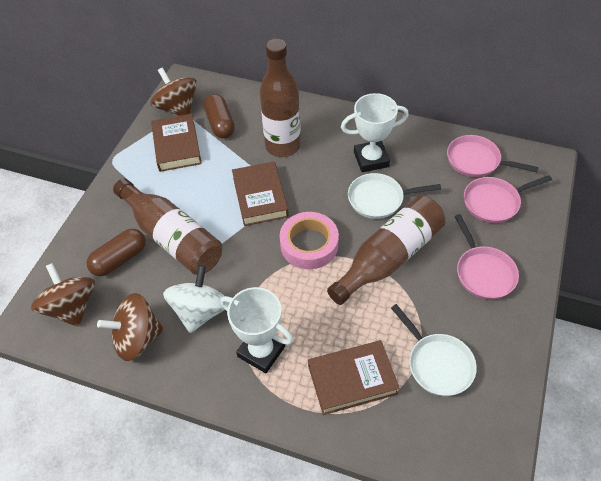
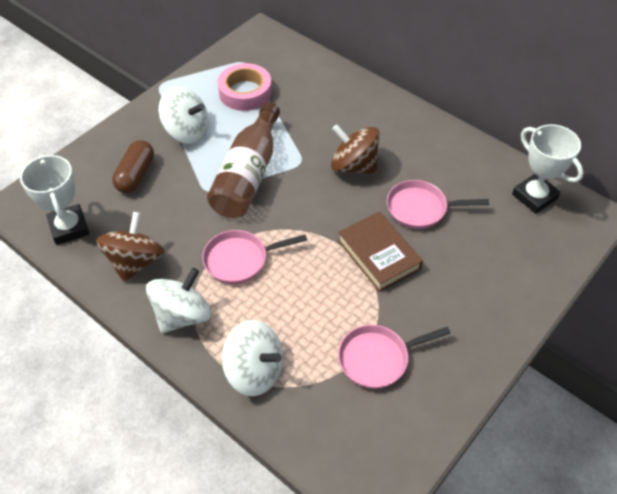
brown book: 3 -> 1
brown bottle: 3 -> 1
brown capsule: 2 -> 1
brown spinning top: 3 -> 2
white pan: 2 -> 0
white spinning top: 1 -> 3

